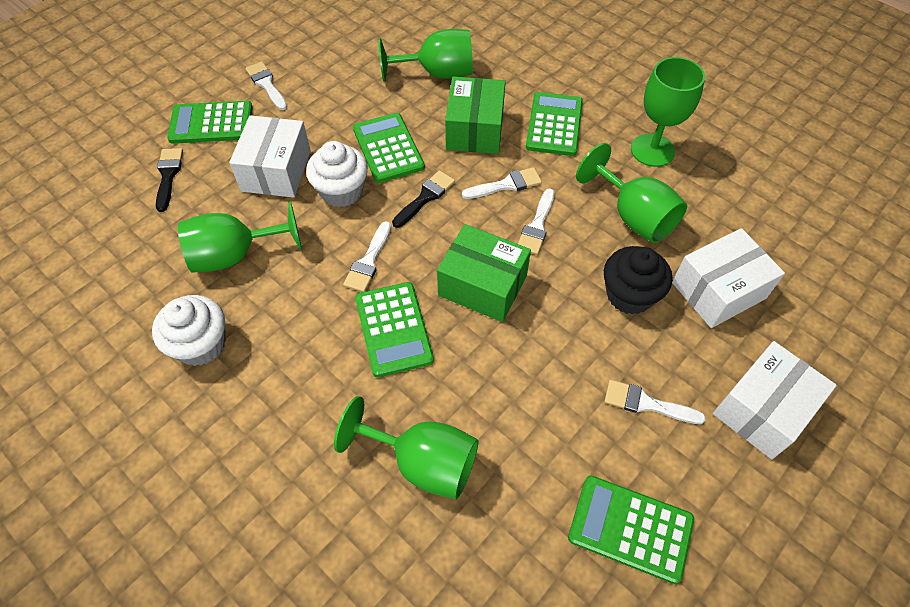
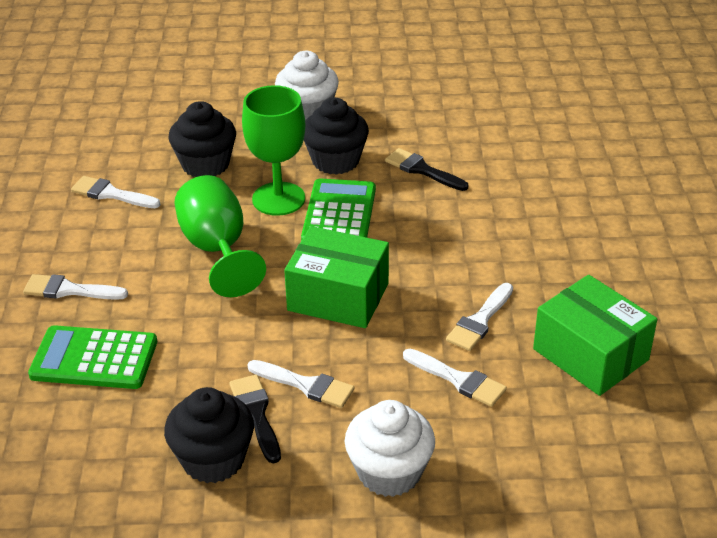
black cupcake: 1 -> 3
green calculator: 5 -> 2
green goblet: 5 -> 2
white box: 3 -> 0

